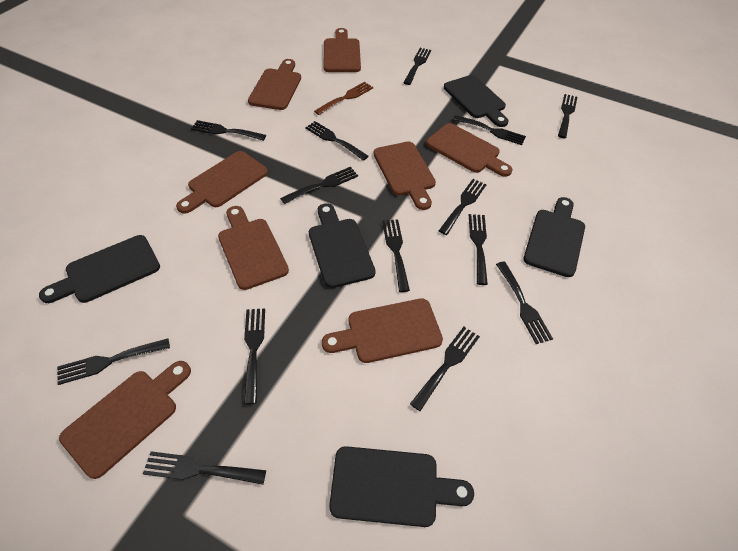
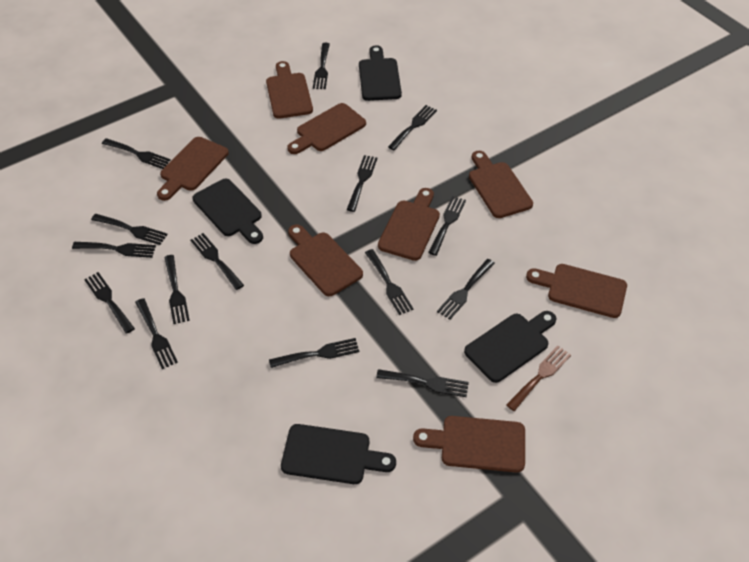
black cutting board: 5 -> 4
black fork: 14 -> 15

